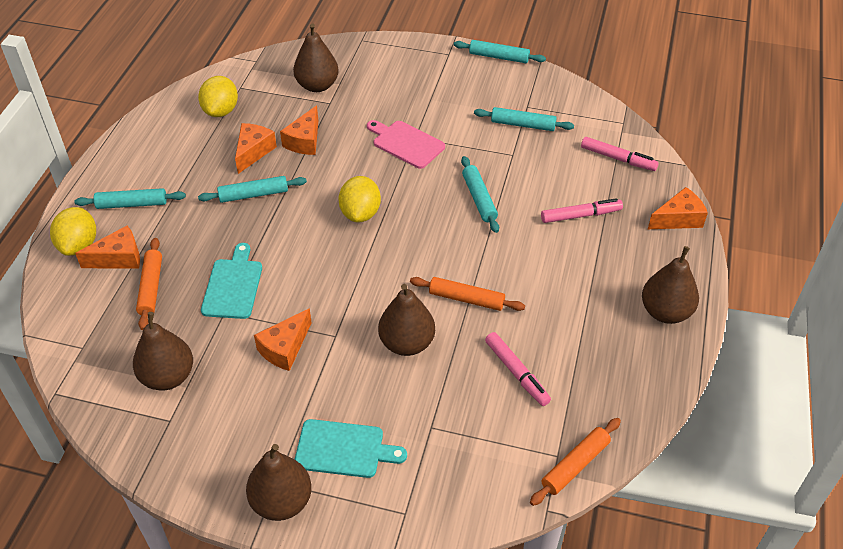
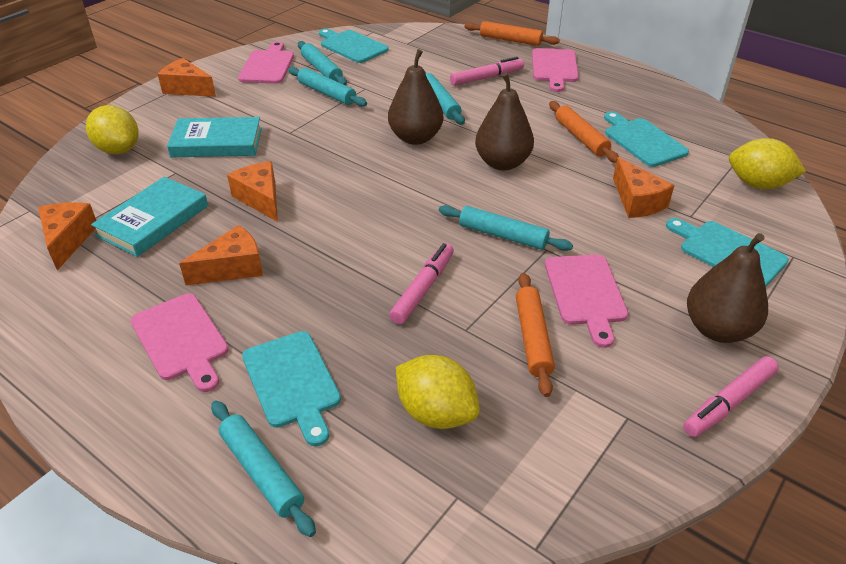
brown pear: 5 -> 3
pink cutting board: 1 -> 4
turquoise book: 0 -> 2
turquoise cutting board: 2 -> 4

